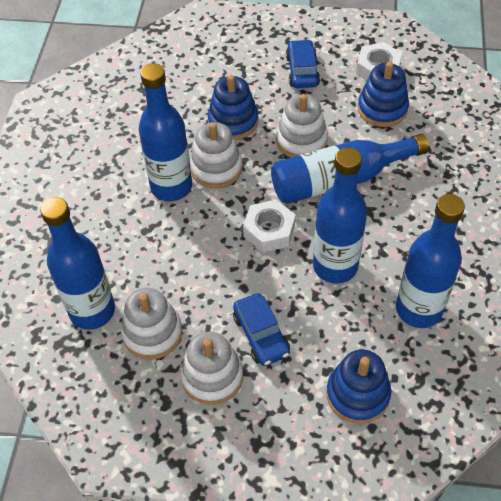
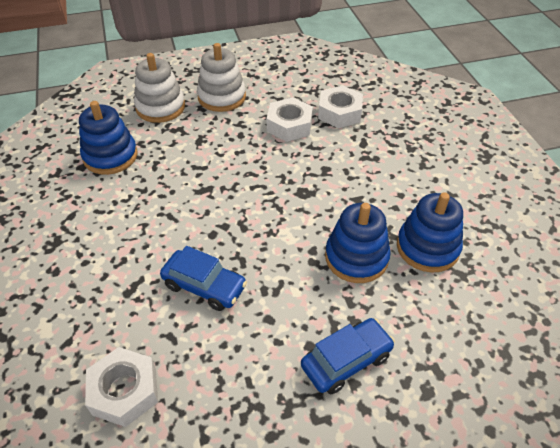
blue bottle: 5 -> 0
white nut: 2 -> 3
white stacking toy: 4 -> 2

